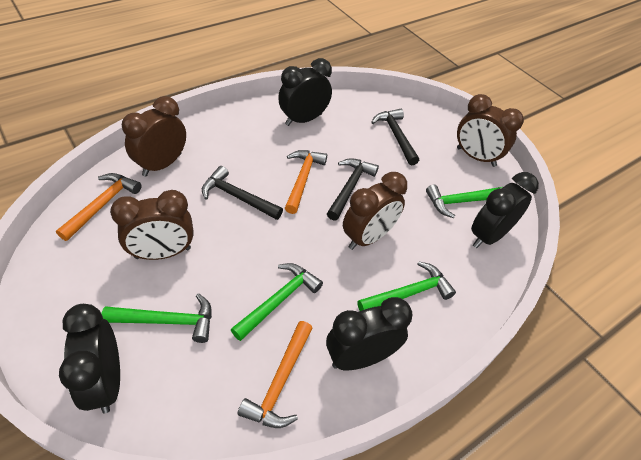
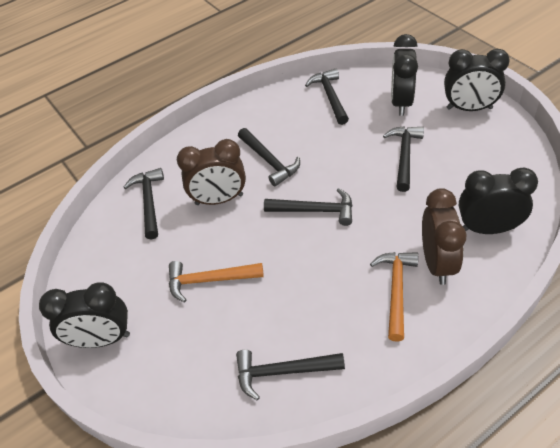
black hammer: 3 -> 6
brown clock: 4 -> 2
green hammer: 4 -> 0
orange hammer: 3 -> 2

